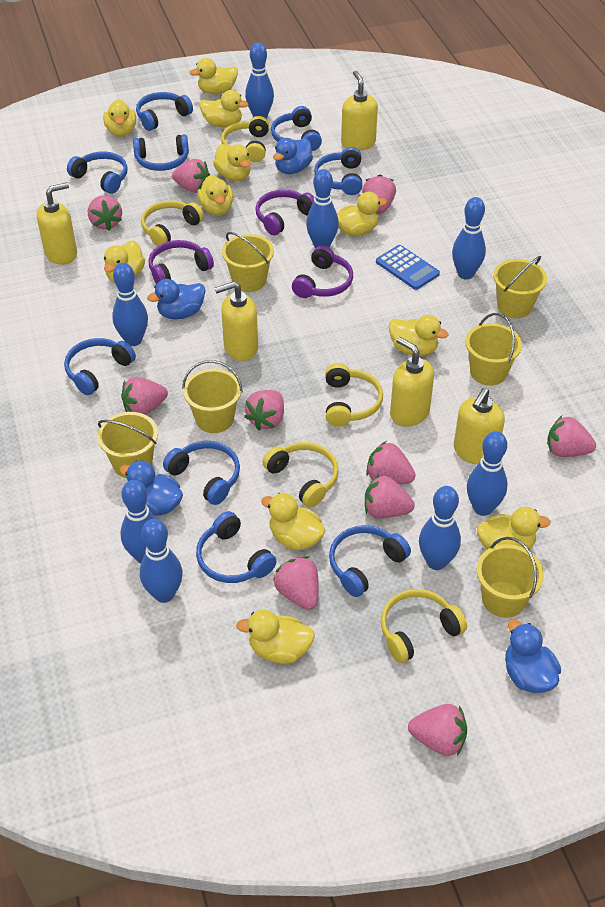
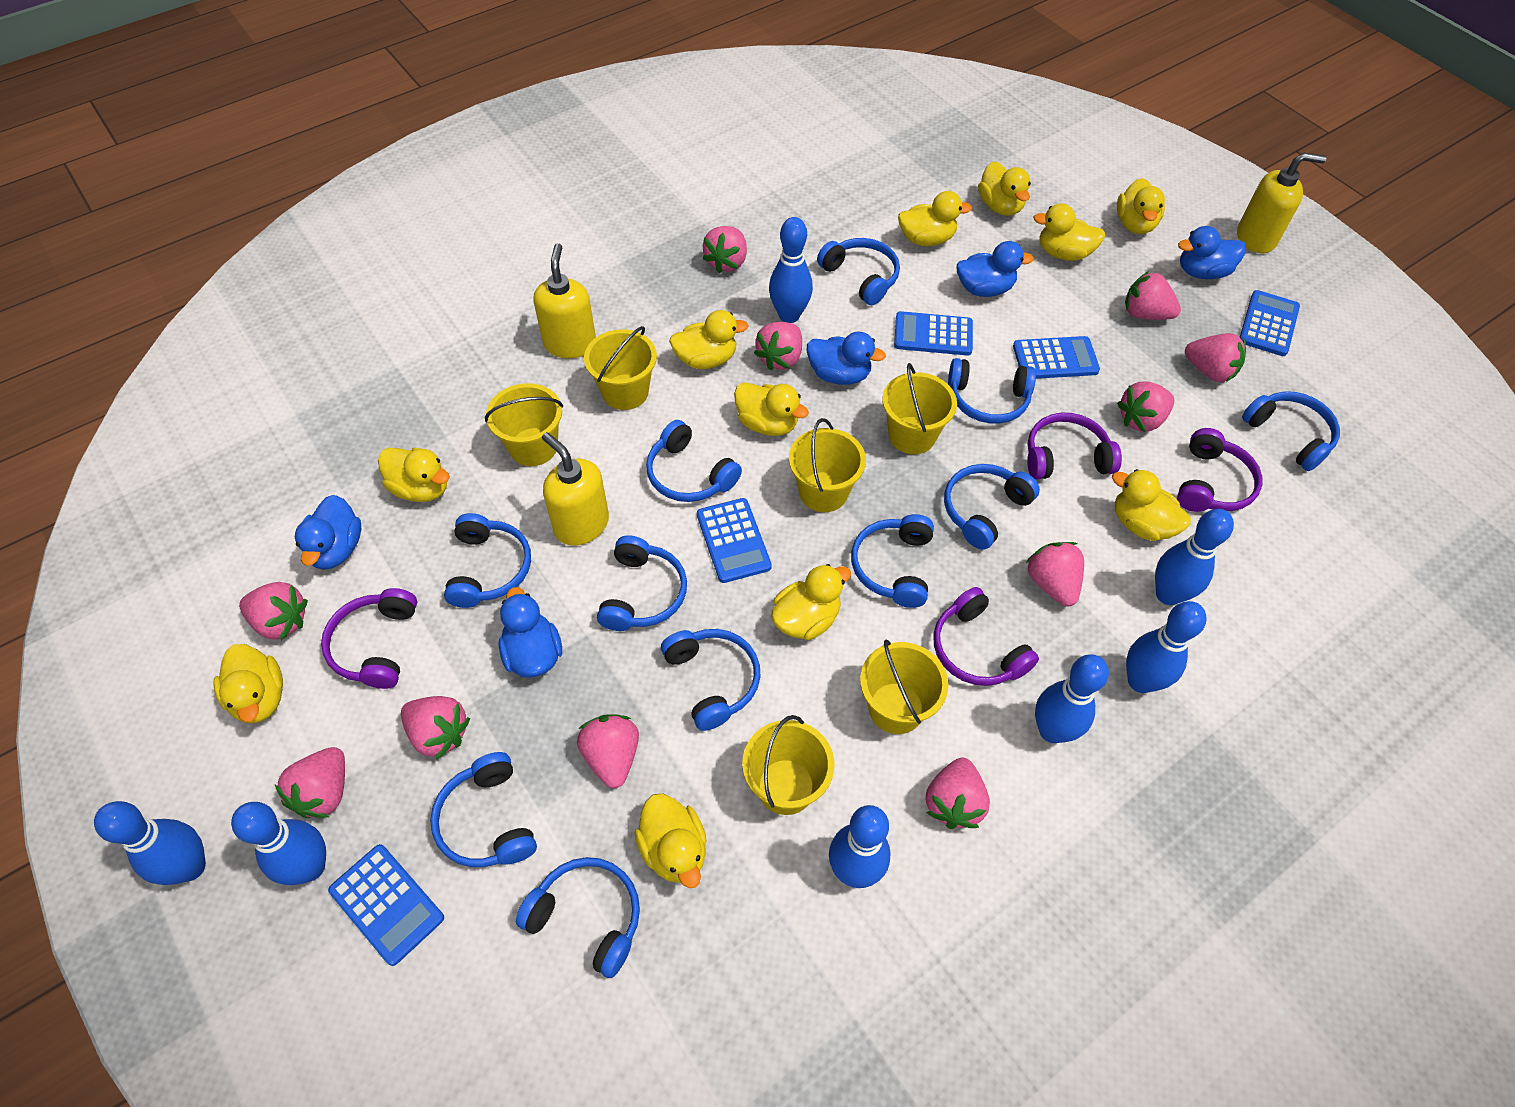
blue bowling pin: 8 -> 7
blue calculator: 1 -> 5
blue duck: 4 -> 5
blue headphones: 9 -> 11
pink strawberry: 10 -> 11
purple headphones: 3 -> 4
yellow headphones: 5 -> 0
yellow soap dispenser: 5 -> 3

